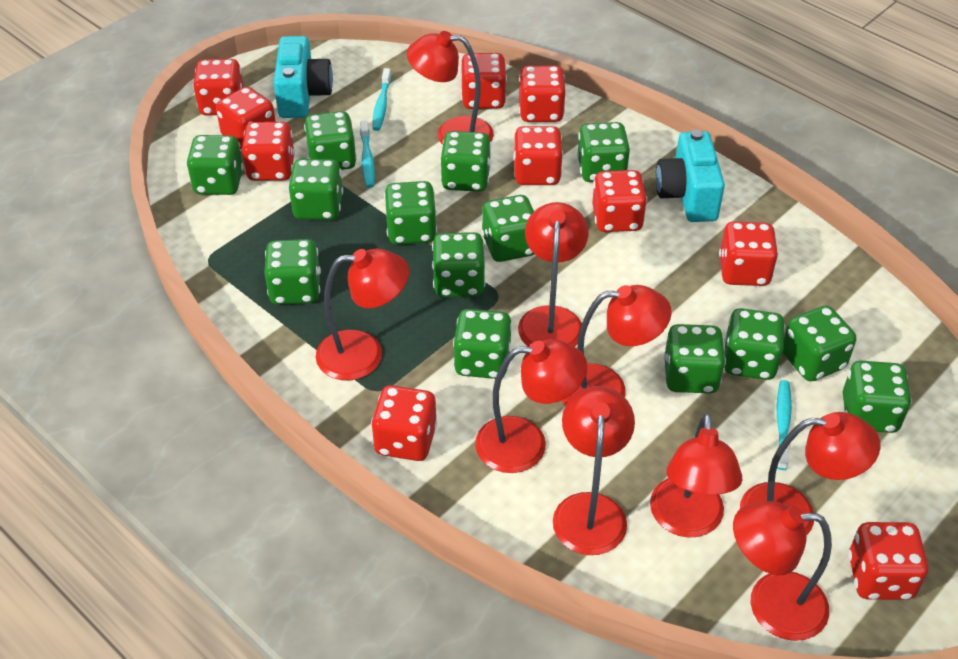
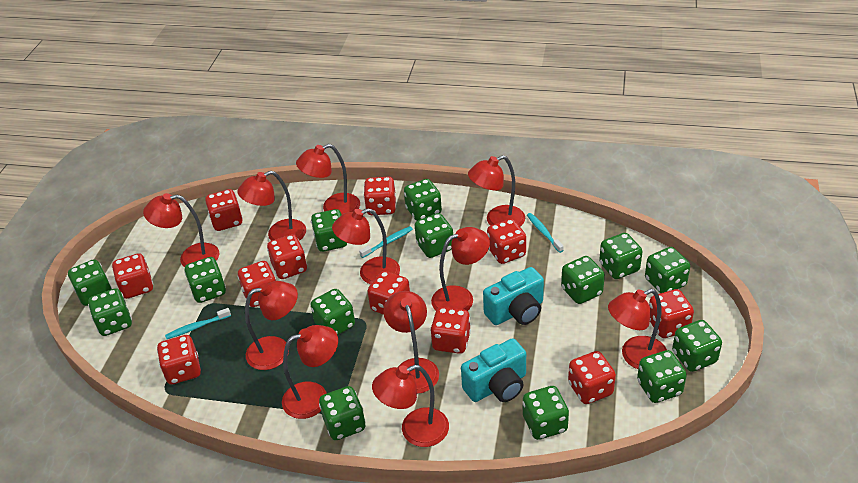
red dice: 10 -> 11
red lamp: 9 -> 11

